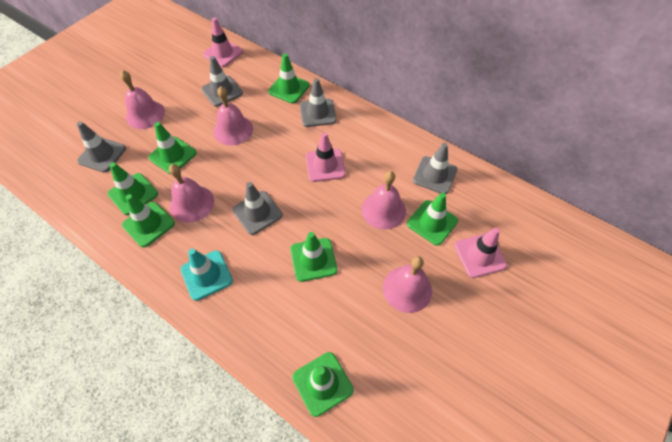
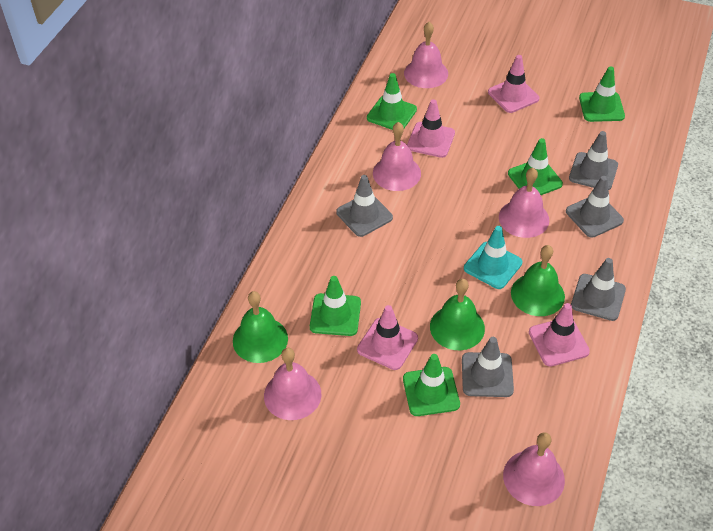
green bell: 0 -> 3
green traffic cone: 7 -> 5
pink traffic cone: 3 -> 4

